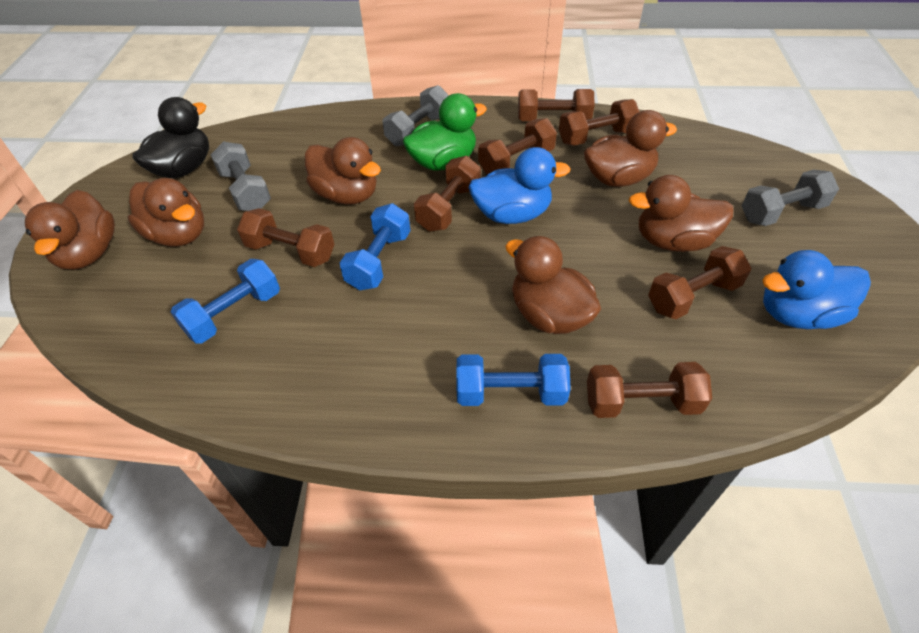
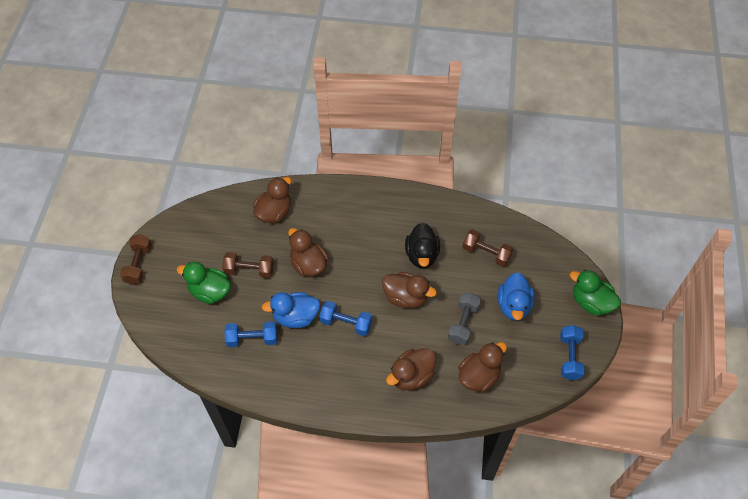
brown duck: 6 -> 5
brown dumbbell: 7 -> 3
green duck: 1 -> 2
grey dumbbell: 3 -> 1

